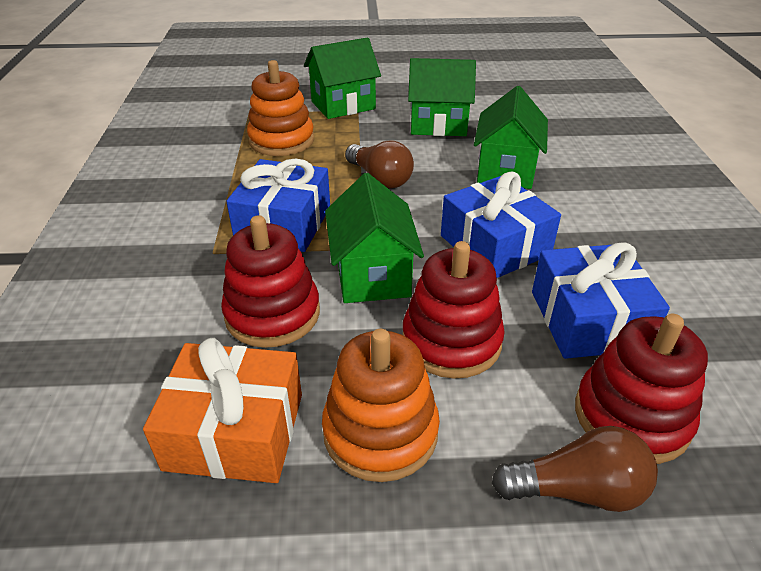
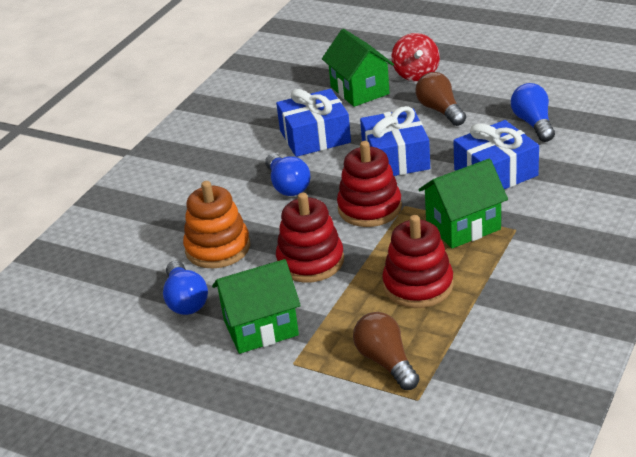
blue light bulb: 0 -> 3
green house: 4 -> 3
orange gift: 1 -> 0
orange stacking toy: 2 -> 1
red spinning top: 0 -> 1

